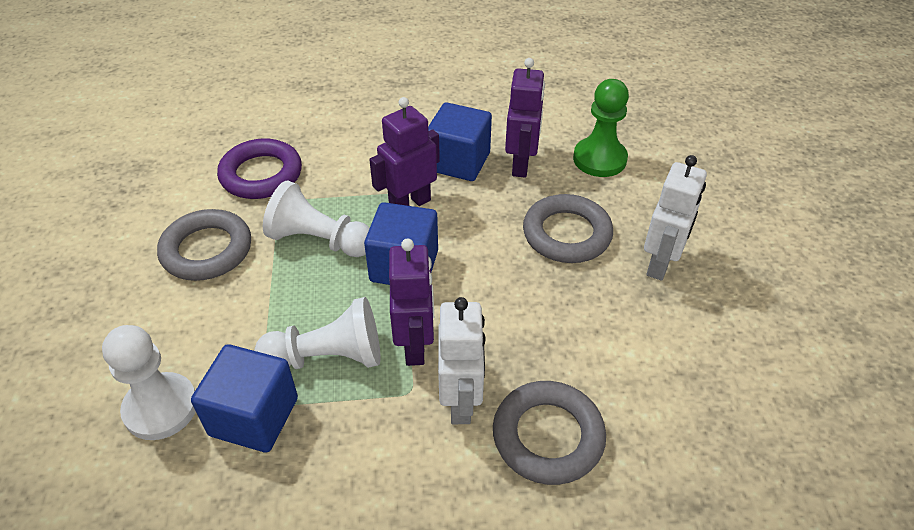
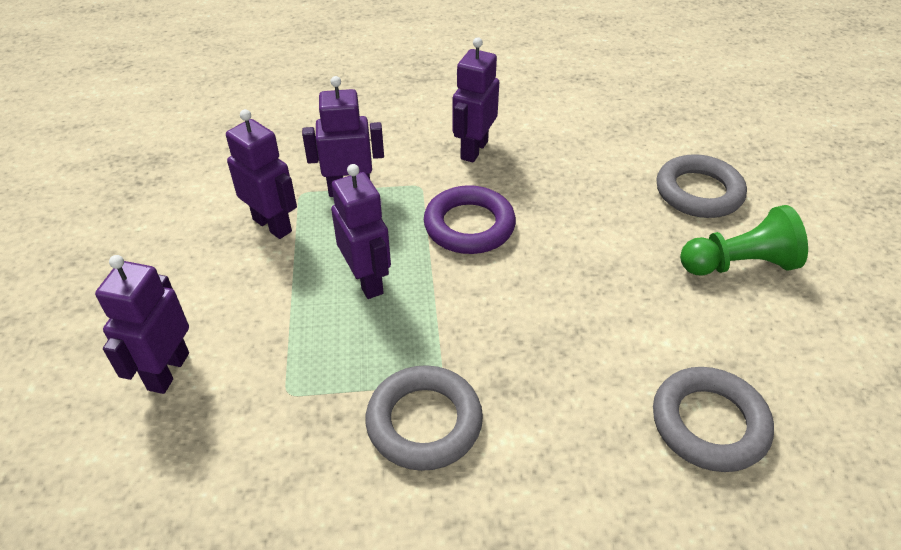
blue cube: 3 -> 0
purple robot: 3 -> 5
white pawn: 3 -> 0
white robot: 2 -> 0

